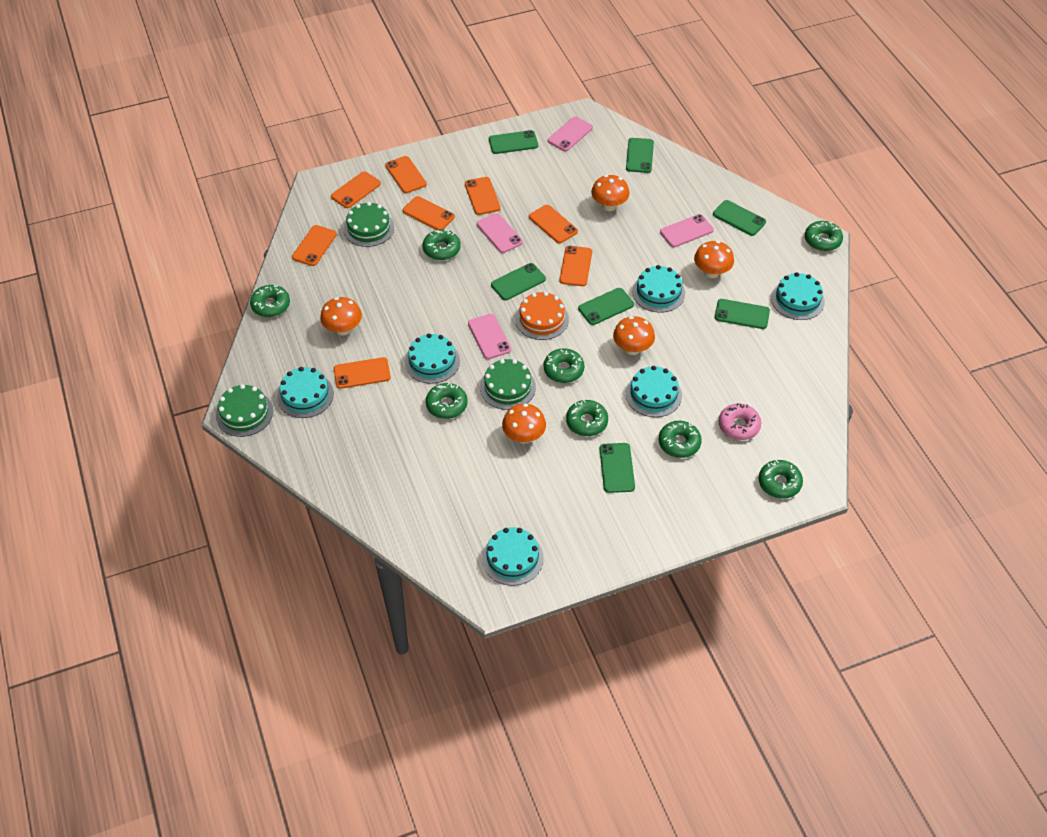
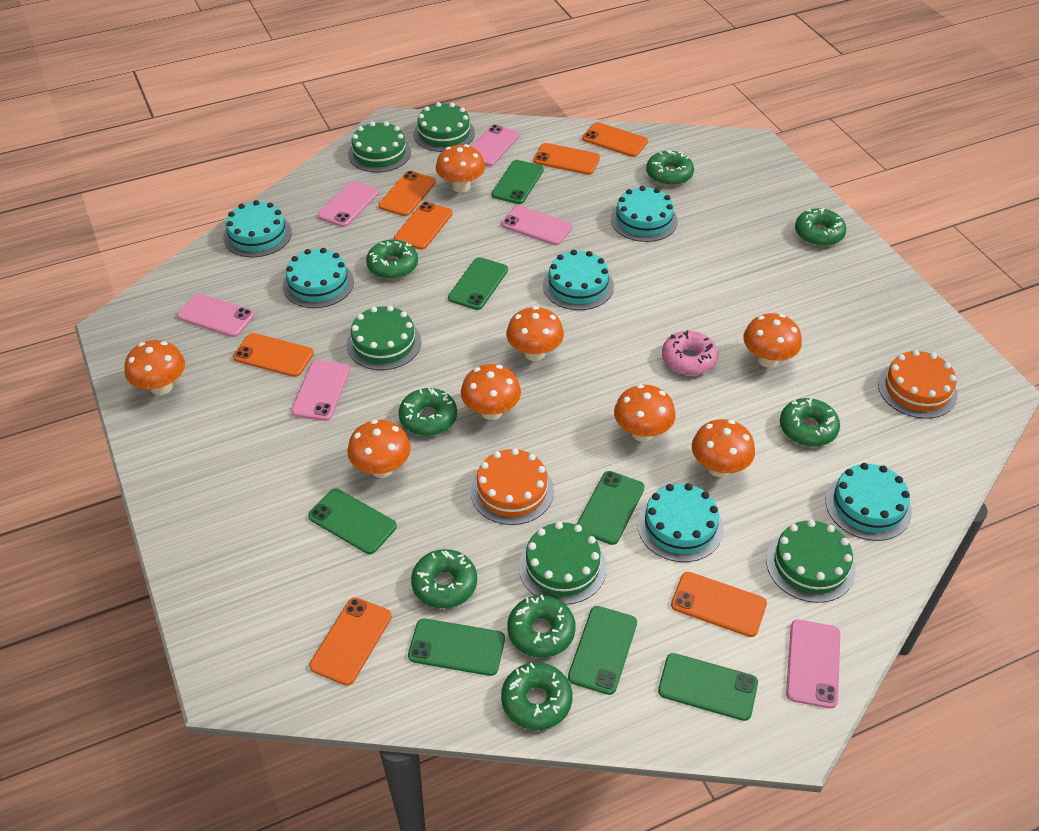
green cake: 3 -> 5
orange cake: 1 -> 2
orange mushroom: 5 -> 8
orange phone: 8 -> 7
pink phone: 4 -> 6

